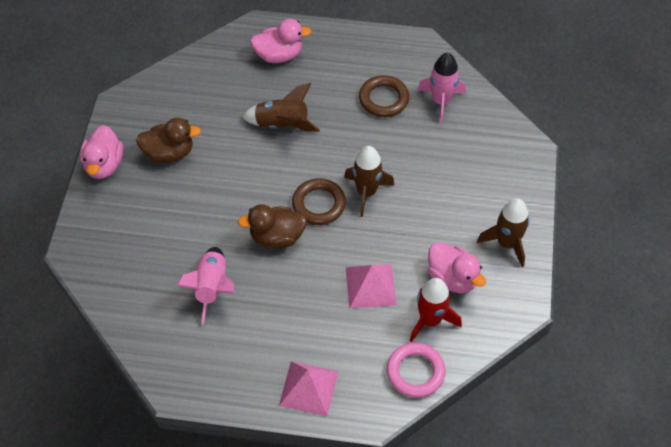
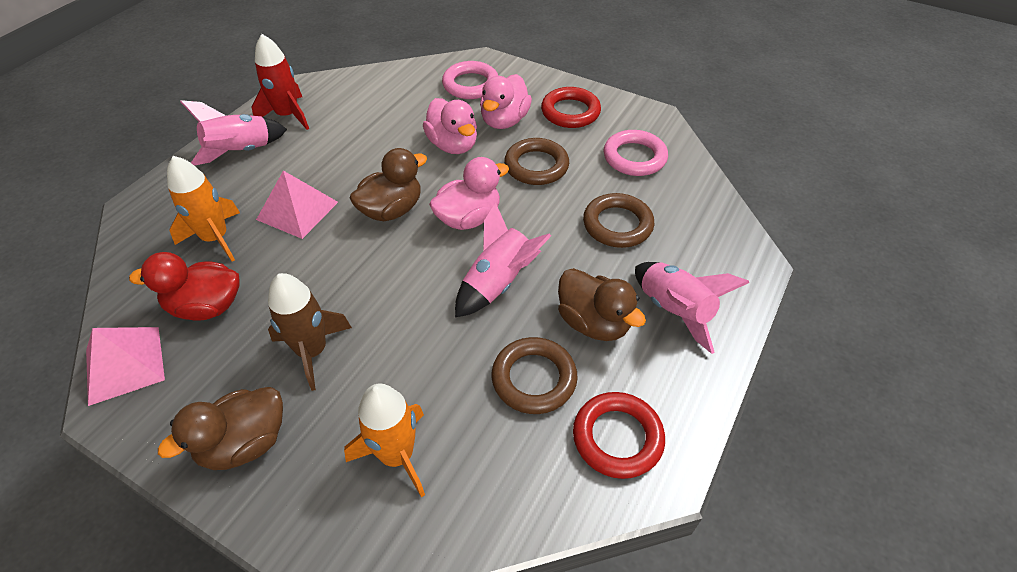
brown duck: 2 -> 3
brown ring: 2 -> 3
brown rocket: 3 -> 1
orange rocket: 0 -> 2
pink ring: 1 -> 2
pink rocket: 2 -> 3
red duck: 0 -> 1
red ring: 0 -> 2

